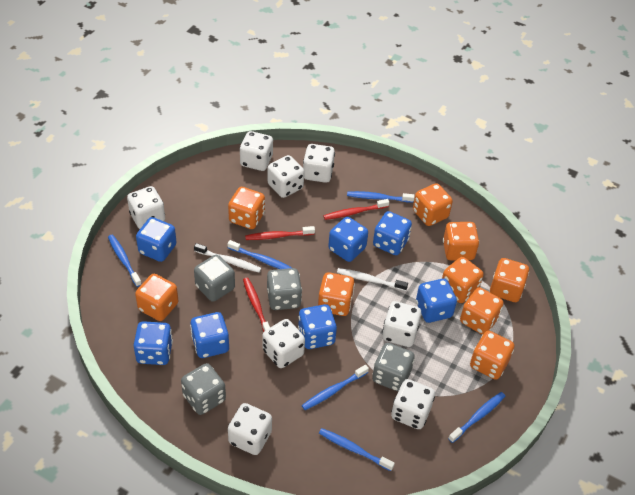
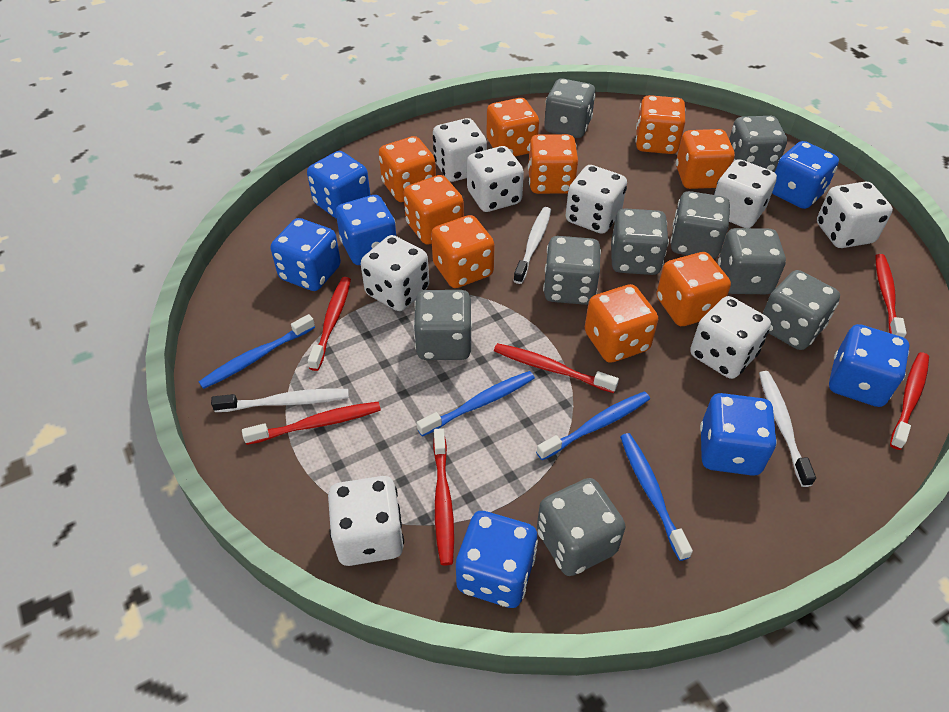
blue toothbrush: 6 -> 4
grey dice: 4 -> 9
red toothbrush: 3 -> 6
white toothbrush: 2 -> 3

